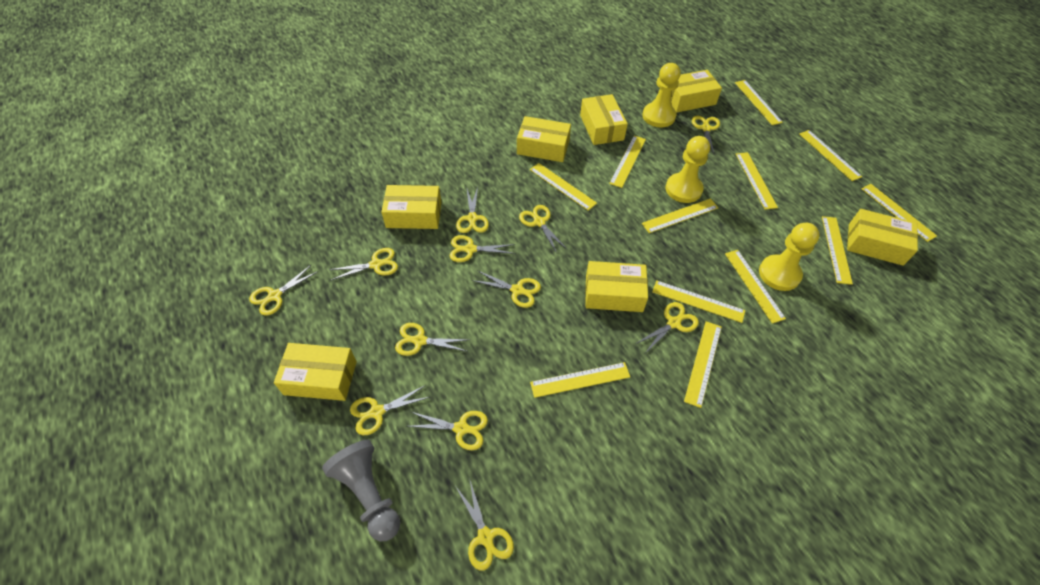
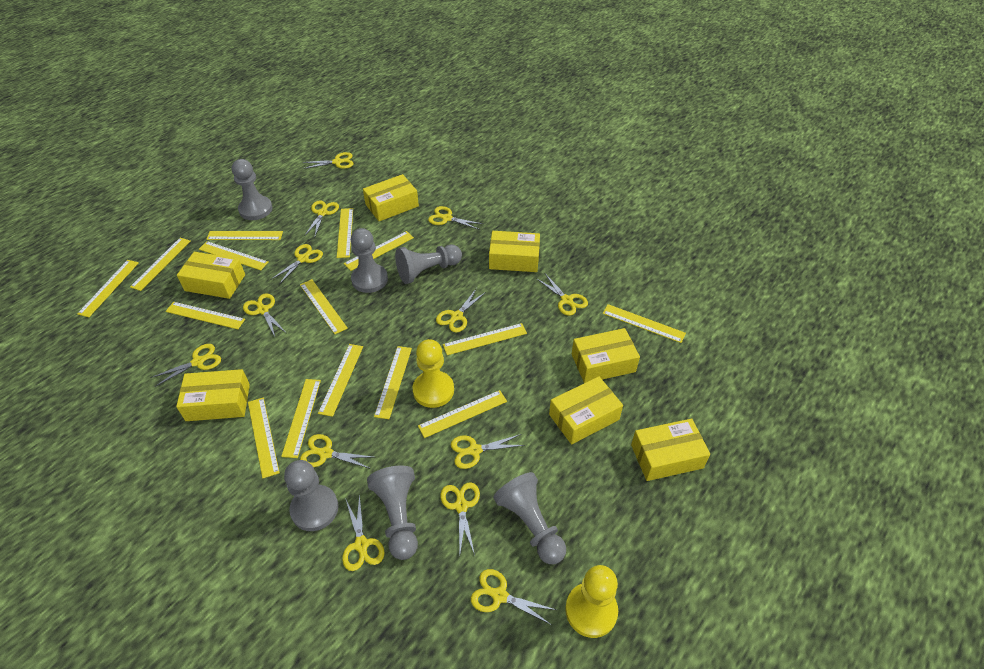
grey pawn: 1 -> 6
yellow pawn: 3 -> 2
yellow ruler: 12 -> 15
yellow scissors: 12 -> 13

